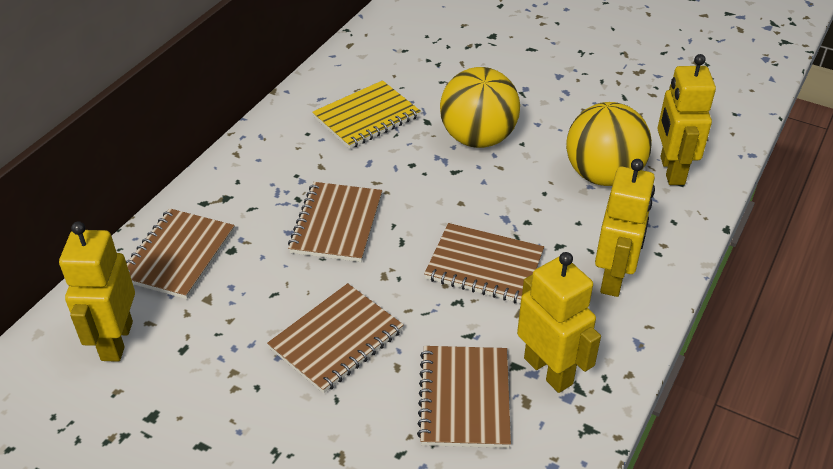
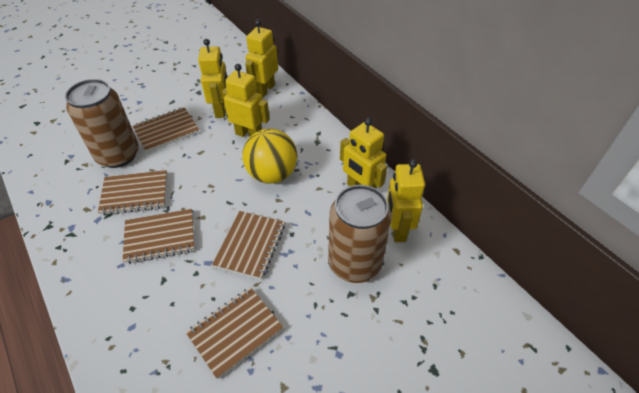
brown can: 0 -> 2
yellow ball: 2 -> 1
yellow notebook: 1 -> 0
yellow robot: 4 -> 5

